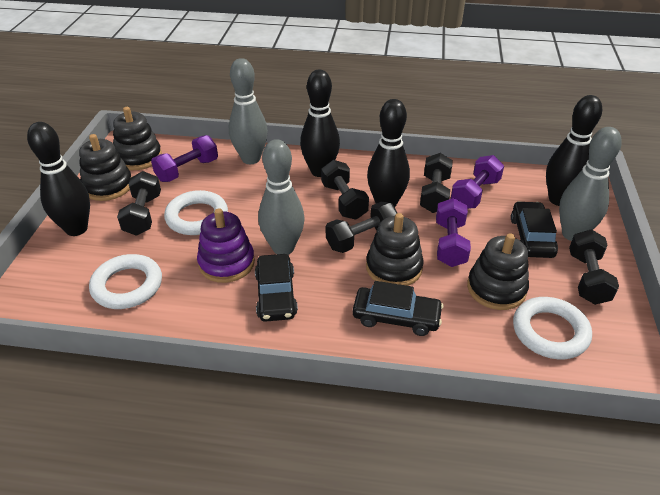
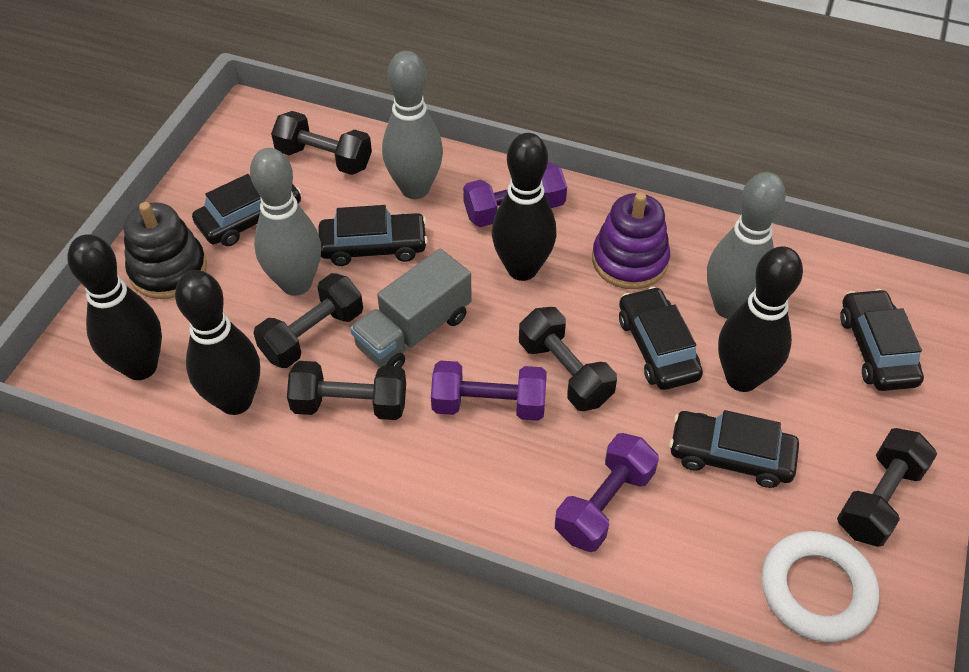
black car: 3 -> 5
black stacking toy: 4 -> 1
grey truck: 0 -> 1
white ring: 3 -> 1

